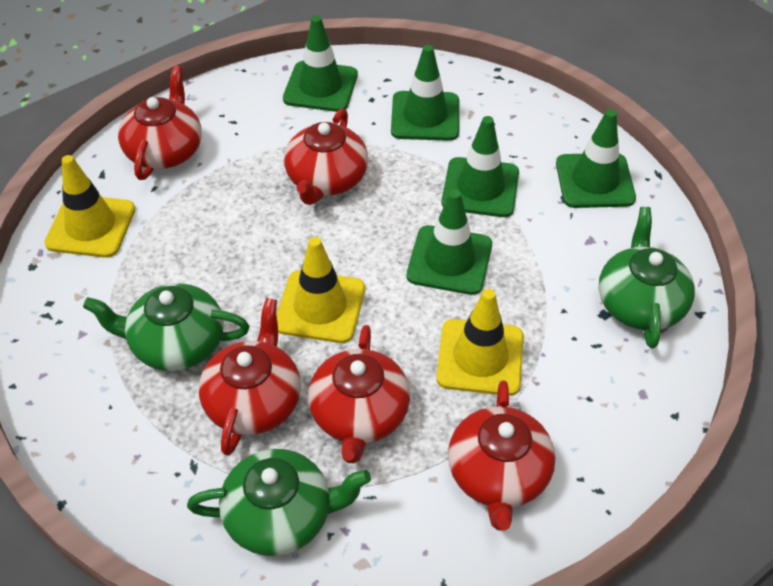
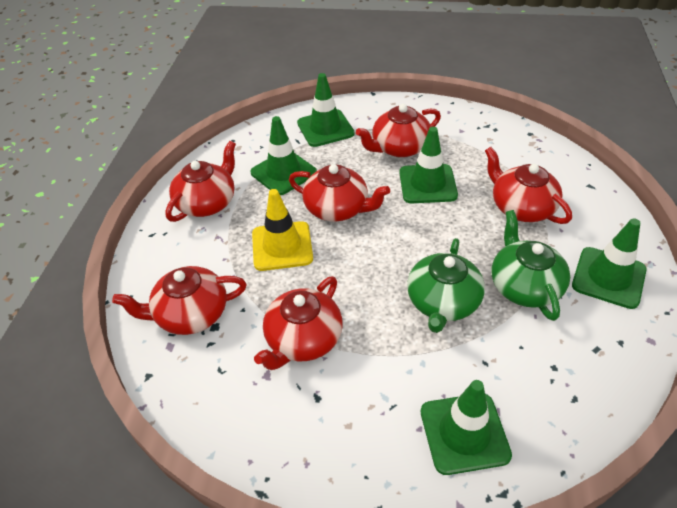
green teapot: 3 -> 2
red teapot: 5 -> 6
yellow traffic cone: 3 -> 1

